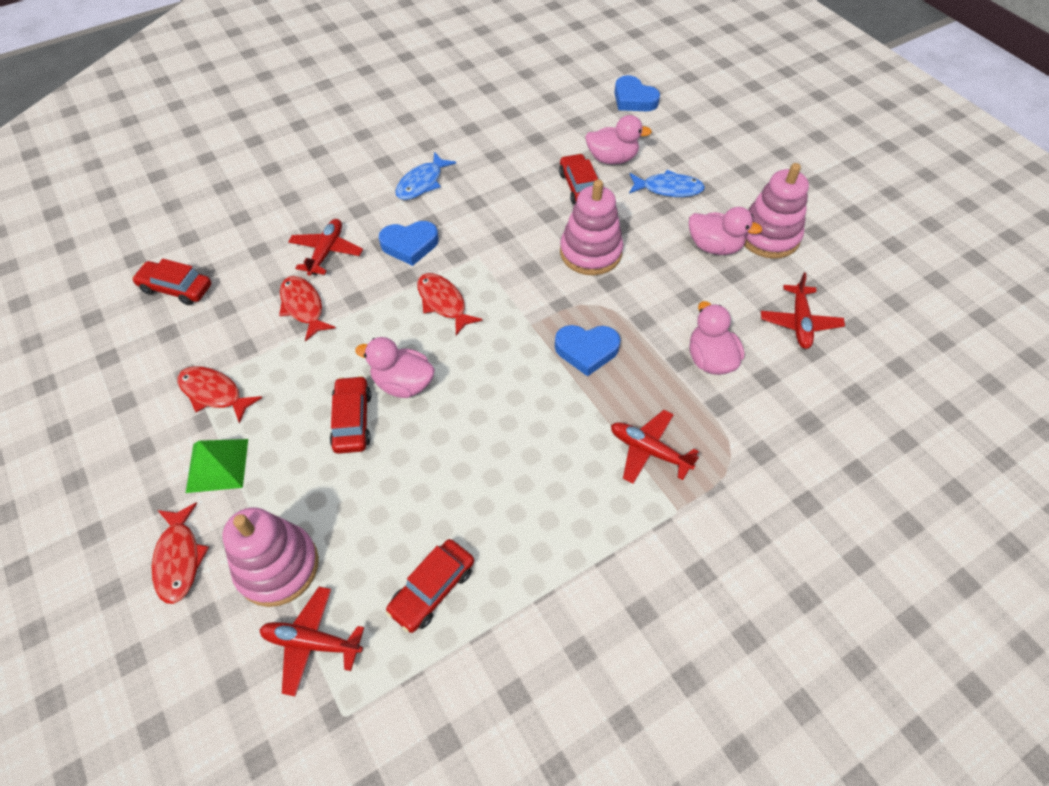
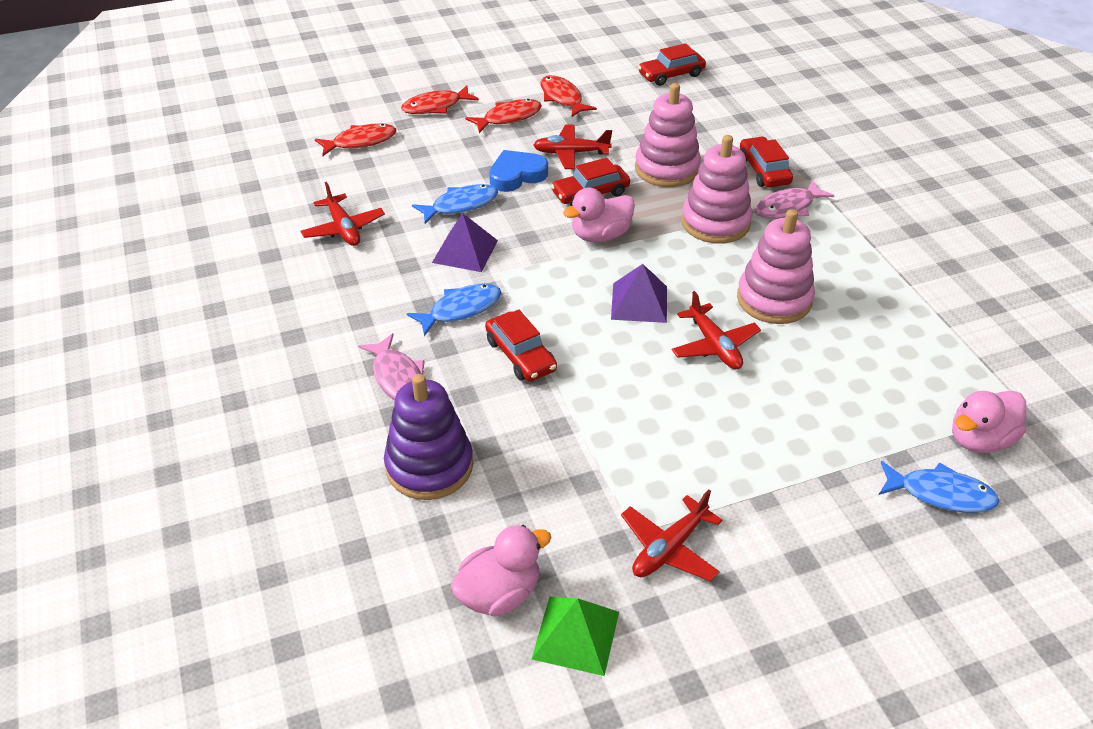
blue fish: 2 -> 3
blue heart: 3 -> 1
pink duck: 4 -> 3
pink fish: 0 -> 2
purple pyramid: 0 -> 2
purple stacking toy: 0 -> 1

